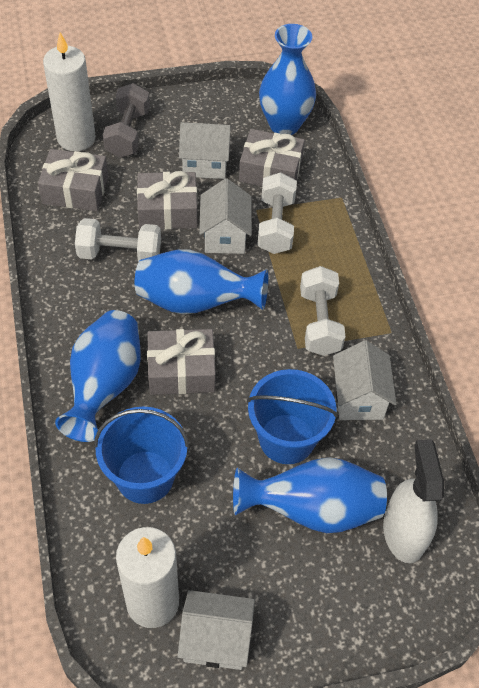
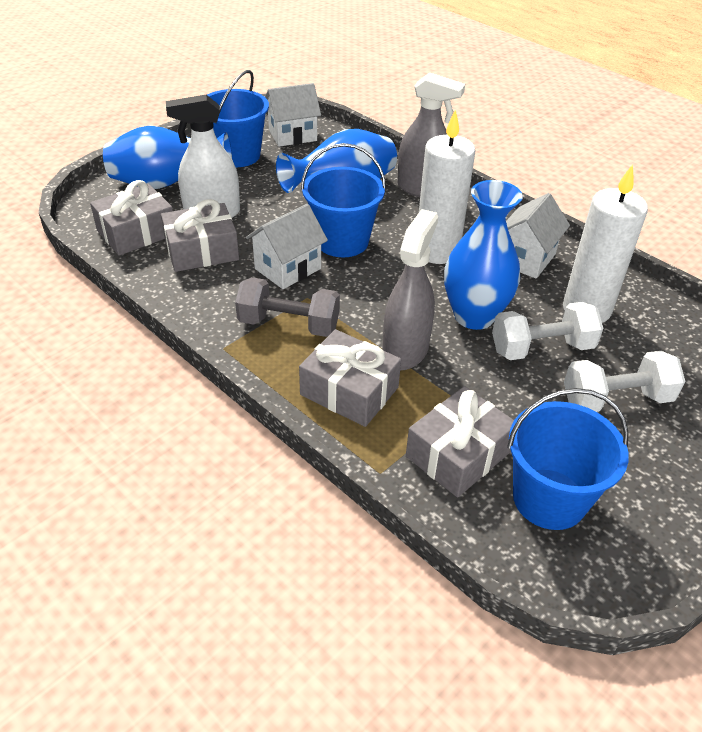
blue bucket: 2 -> 3
blue vase: 4 -> 3
grey spray bottle: 0 -> 2
white dumbbell: 3 -> 2
white house: 4 -> 3

